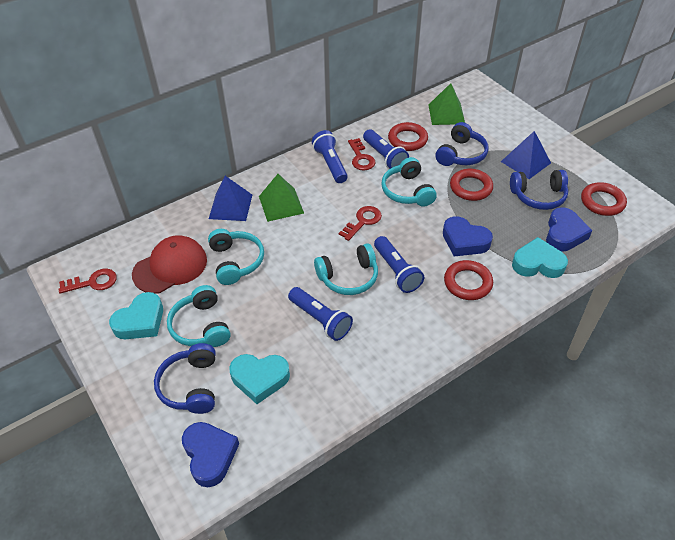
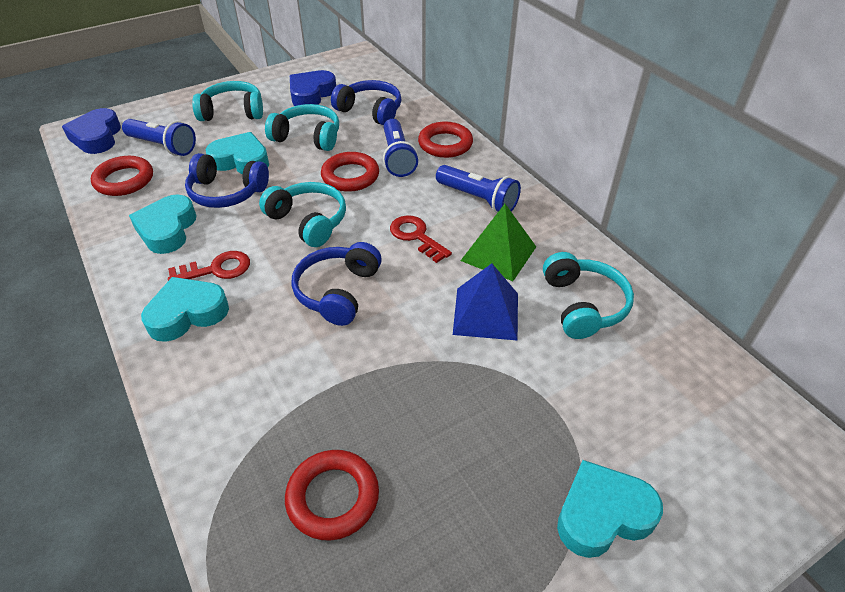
blue flashlight: 4 -> 3
blue heart: 3 -> 2
blue pyramid: 2 -> 1
green pyramid: 2 -> 1
red cap: 1 -> 0
red key: 3 -> 2
turquoise heart: 3 -> 4

